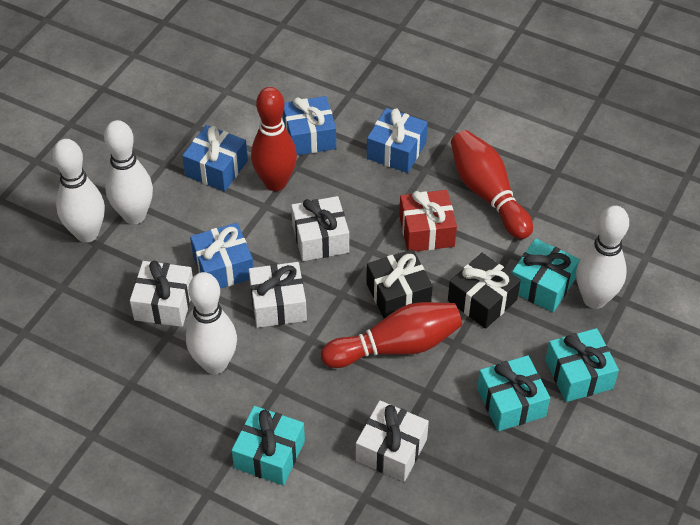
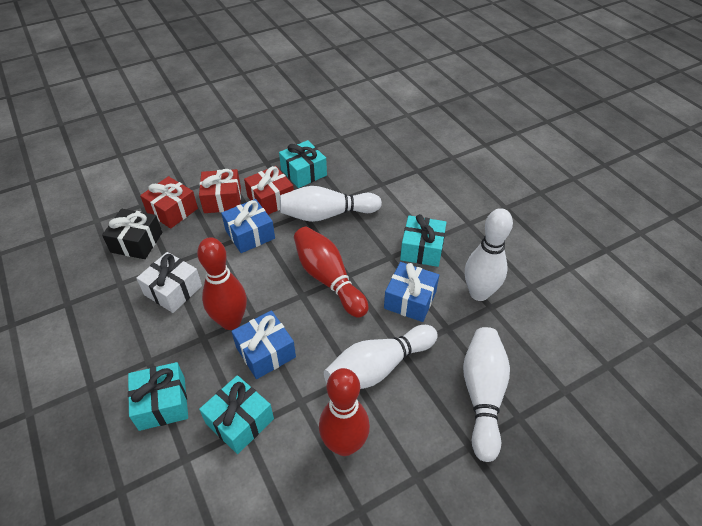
black gift: 2 -> 1
blue gift: 4 -> 3
red gift: 1 -> 3
white gift: 4 -> 1

